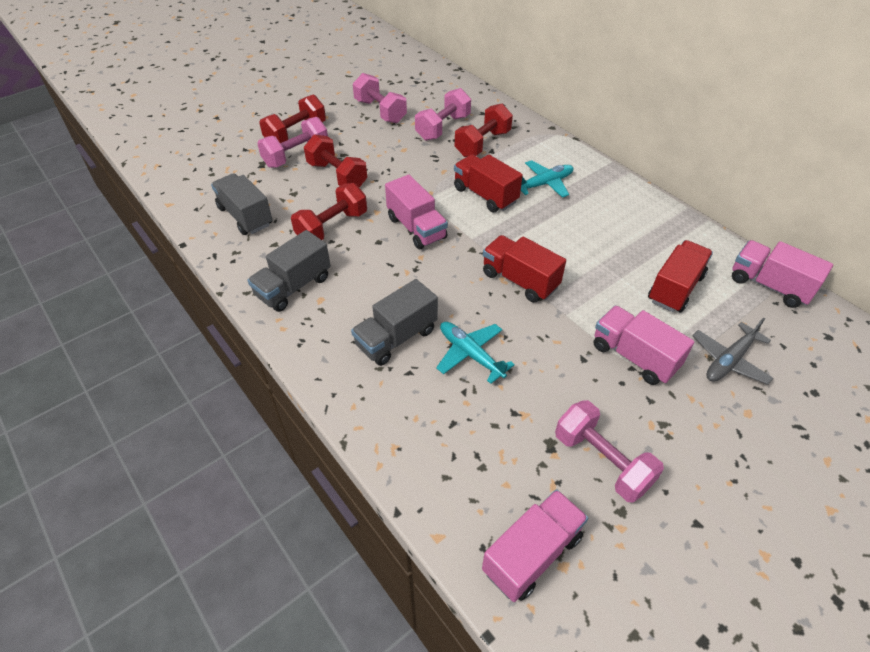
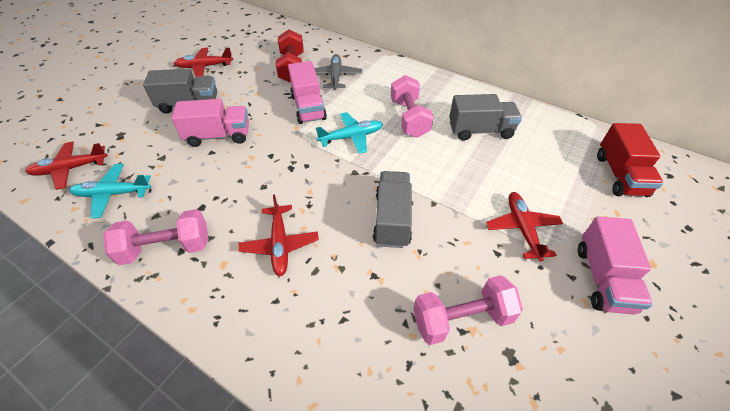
pink dumbbell: 4 -> 3
pink truck: 4 -> 3
red dumbbell: 4 -> 1
red plane: 0 -> 4
red truck: 3 -> 1

